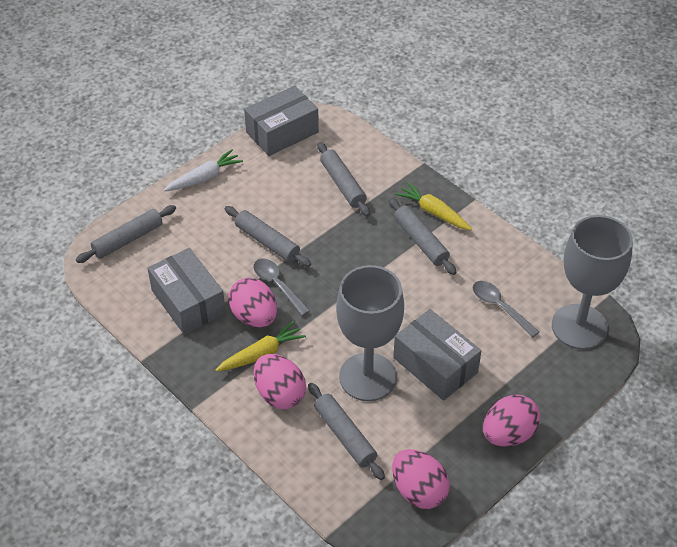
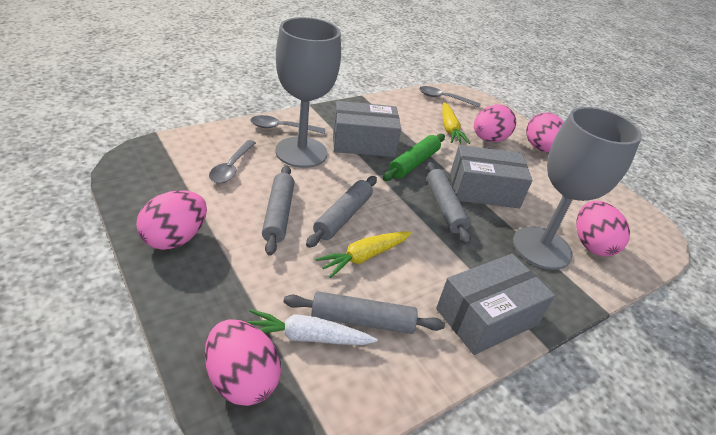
green rolling pin: 0 -> 1
grey rolling pin: 5 -> 4
grey spoon: 2 -> 3
pink egg: 4 -> 5

